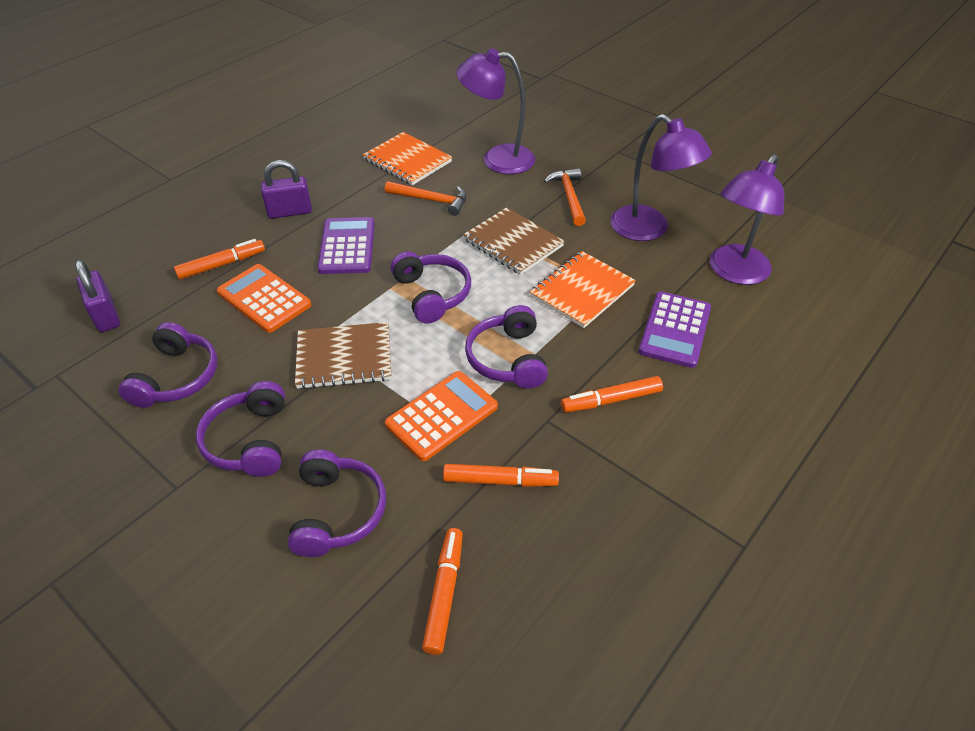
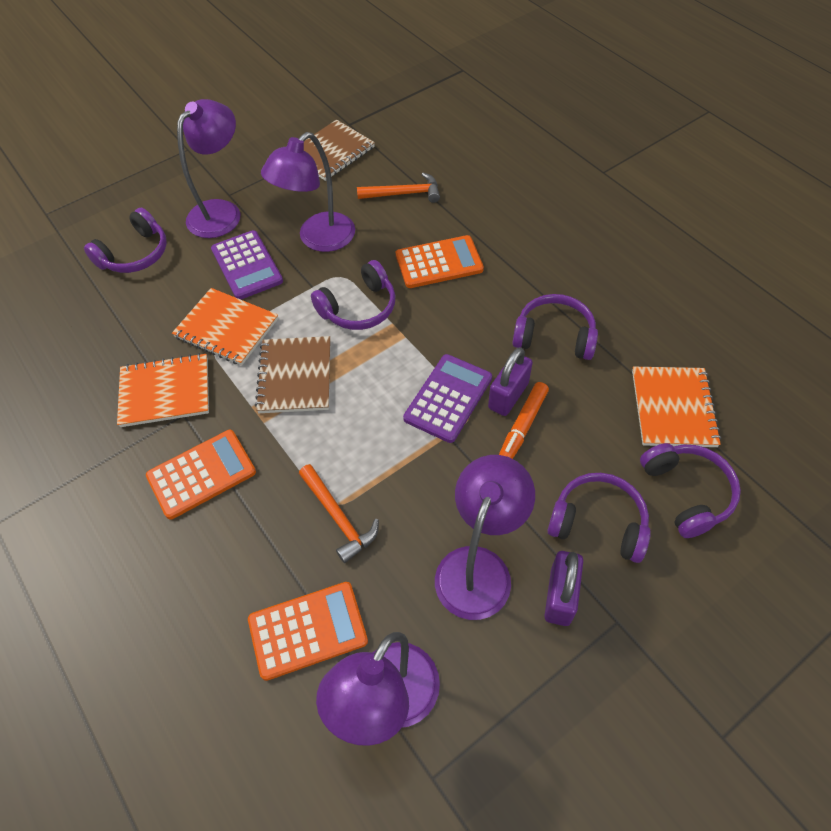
orange calculator: 2 -> 3
orange marker: 4 -> 1
orange notebook: 2 -> 3
purple lamp: 3 -> 4

